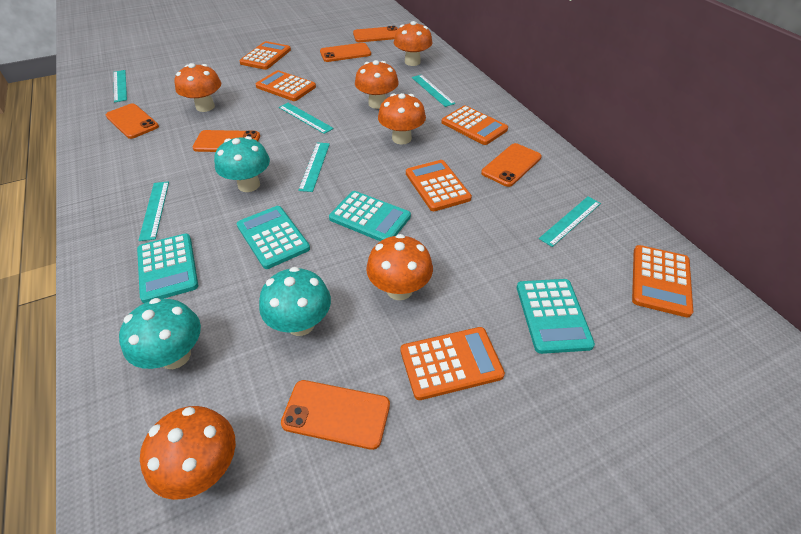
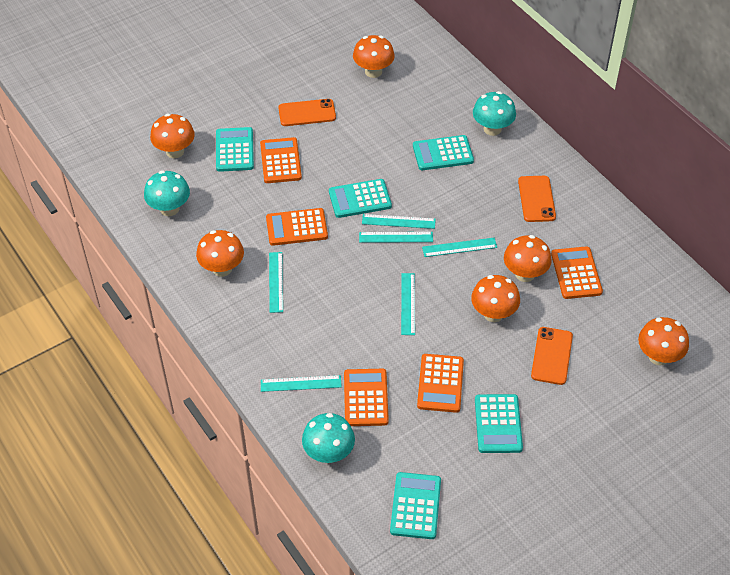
orange calculator: 6 -> 5
orange phone: 6 -> 3
turquoise calculator: 4 -> 5

